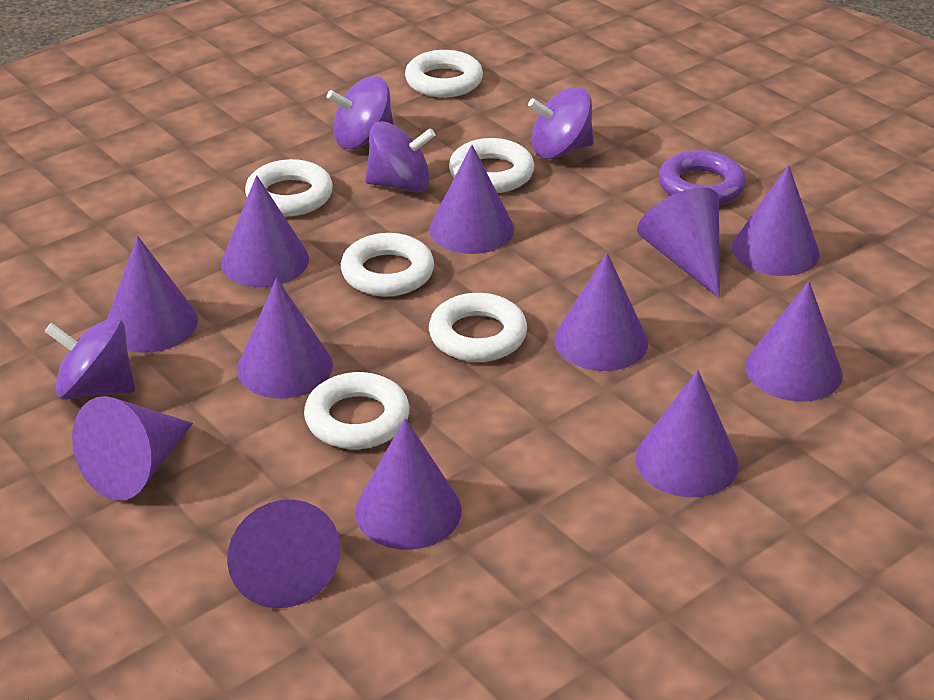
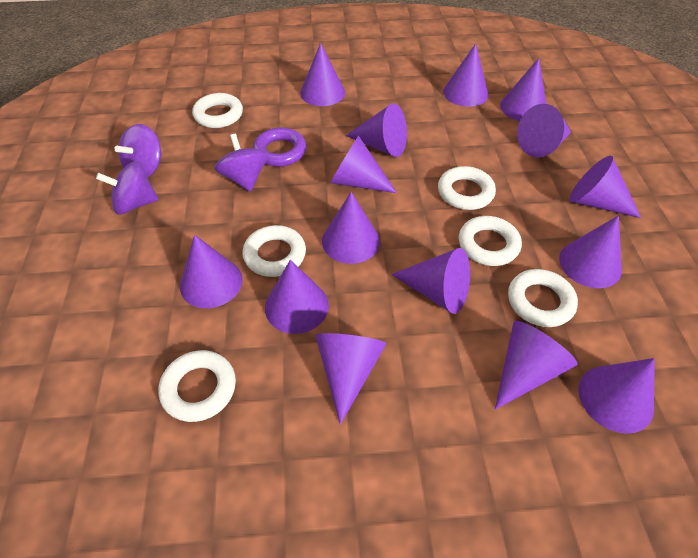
purple cone: 12 -> 15
purple spinning top: 4 -> 3

